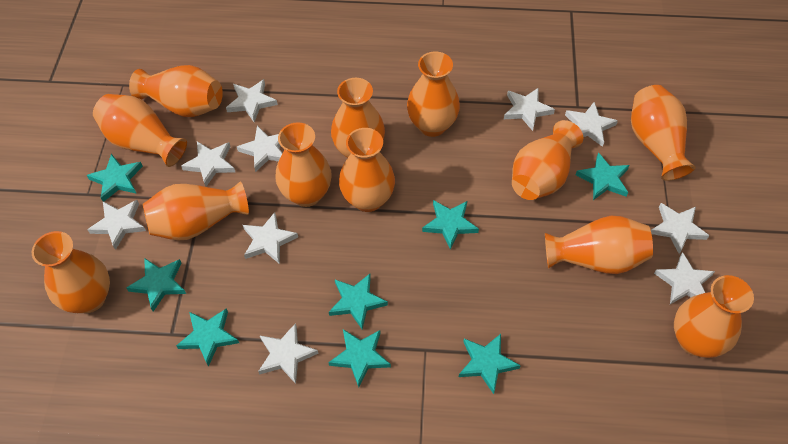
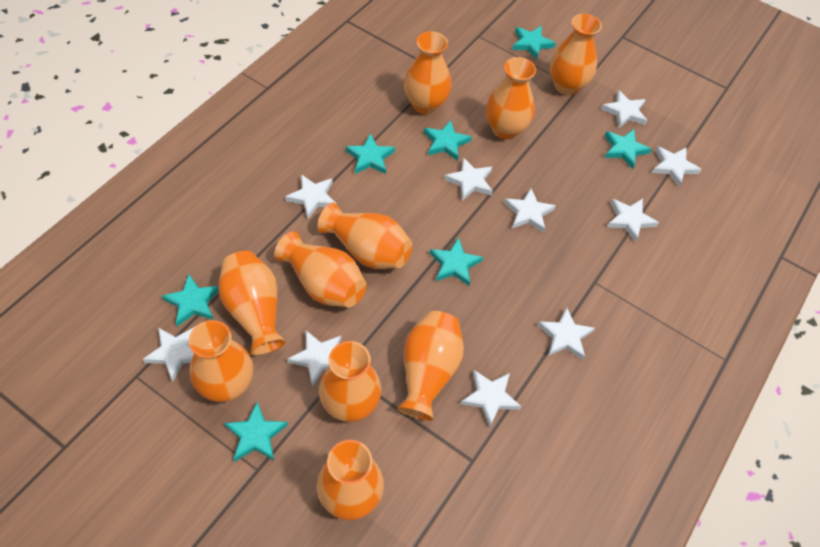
orange vase: 12 -> 10
turquoise star: 8 -> 7

